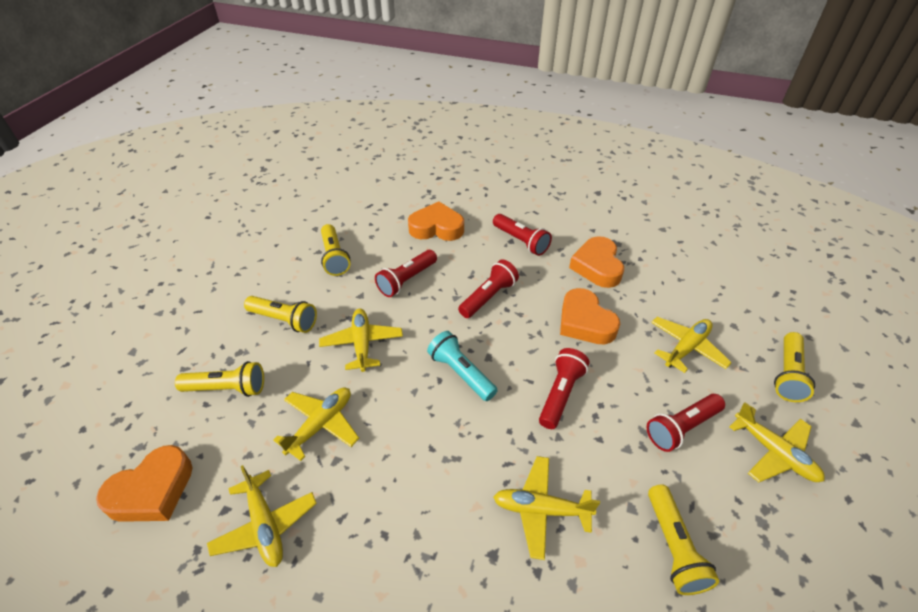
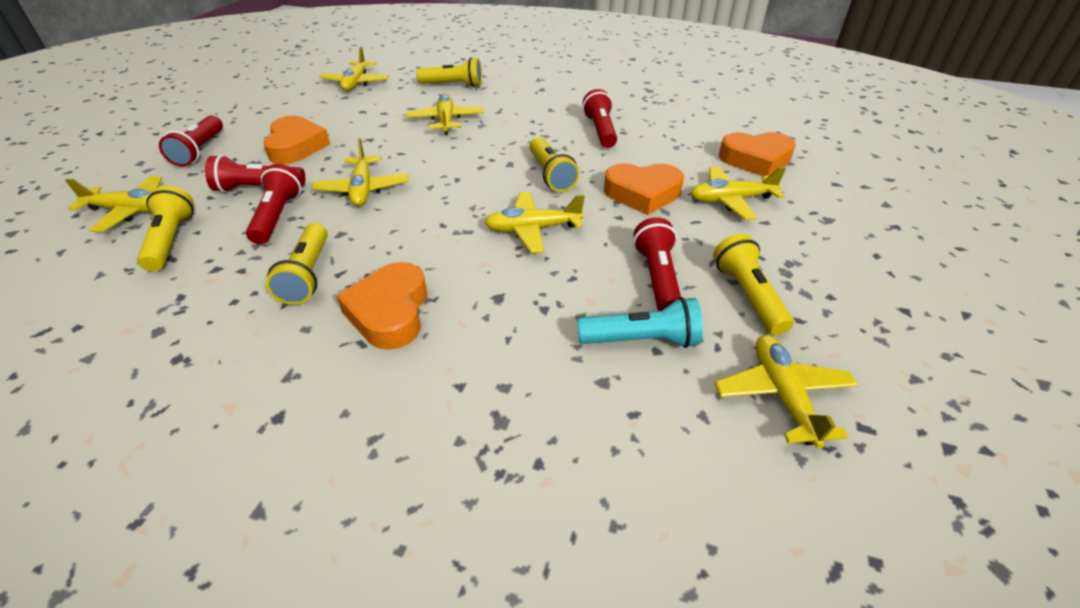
yellow plane: 6 -> 7

